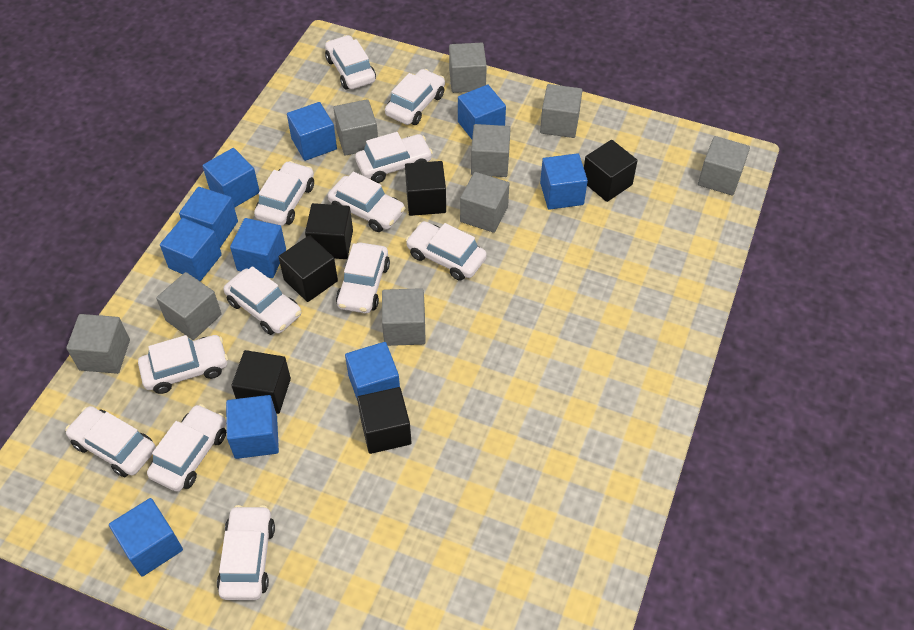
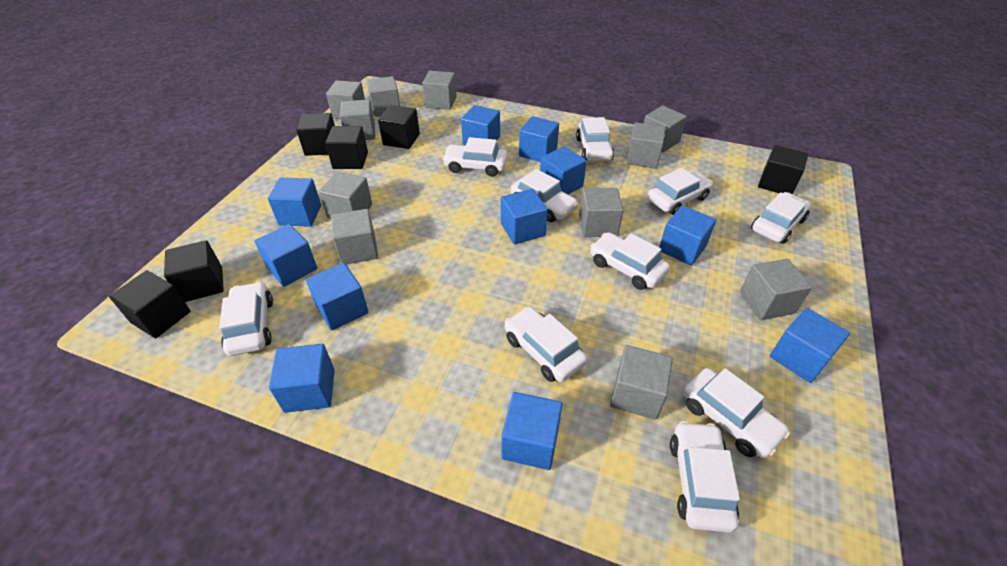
blue cube: 10 -> 11
grey cube: 9 -> 11
white car: 12 -> 10

